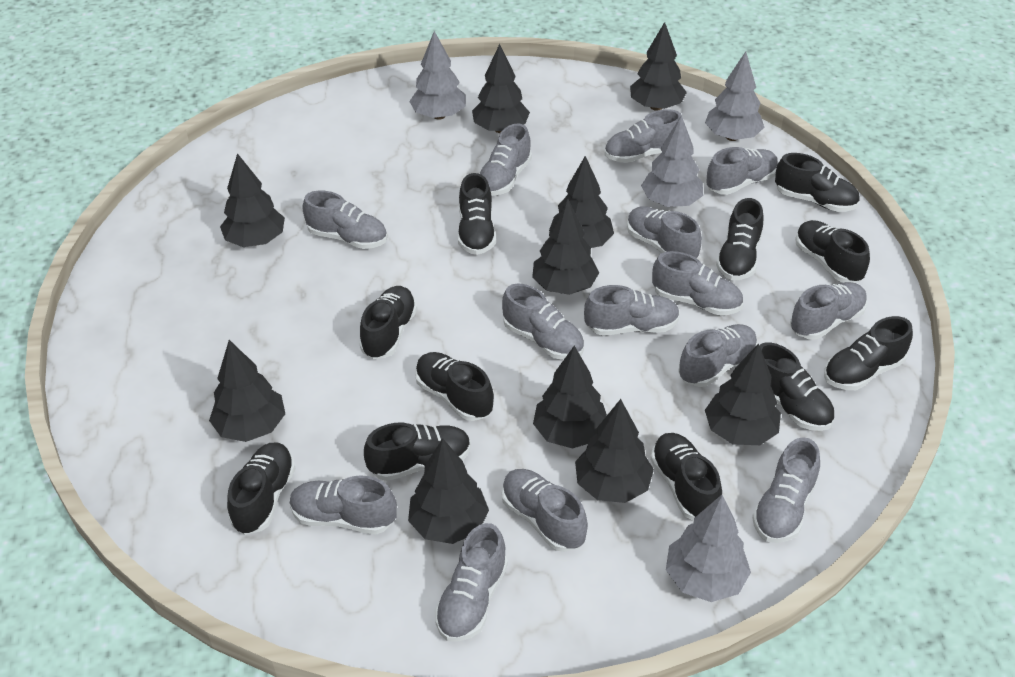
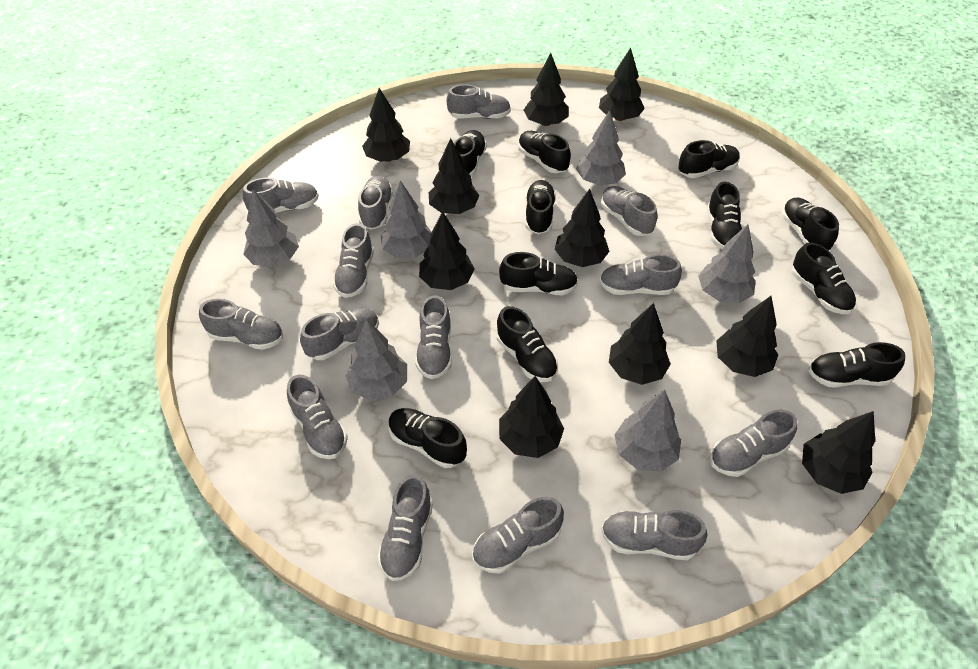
grey tree: 4 -> 6

